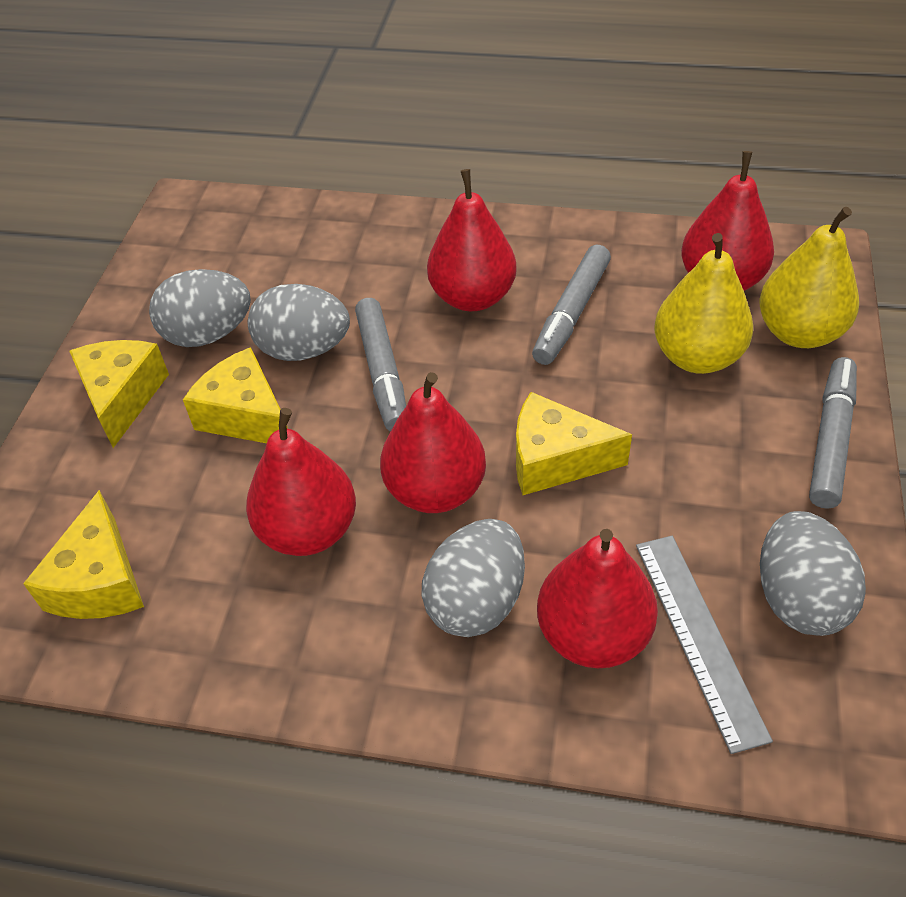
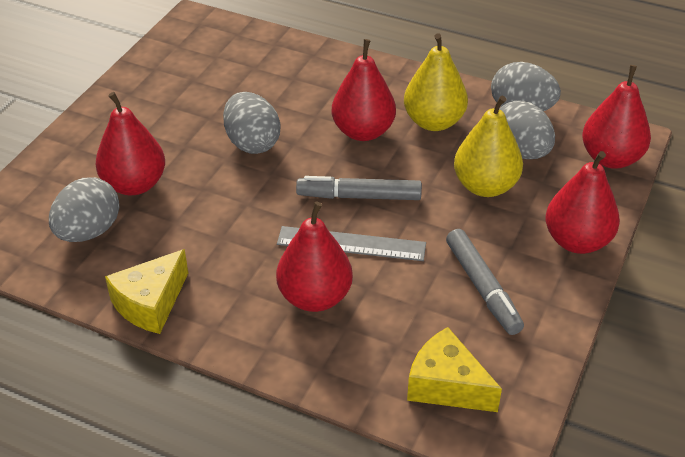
grey marker: 3 -> 2
yellow cheese: 4 -> 2

